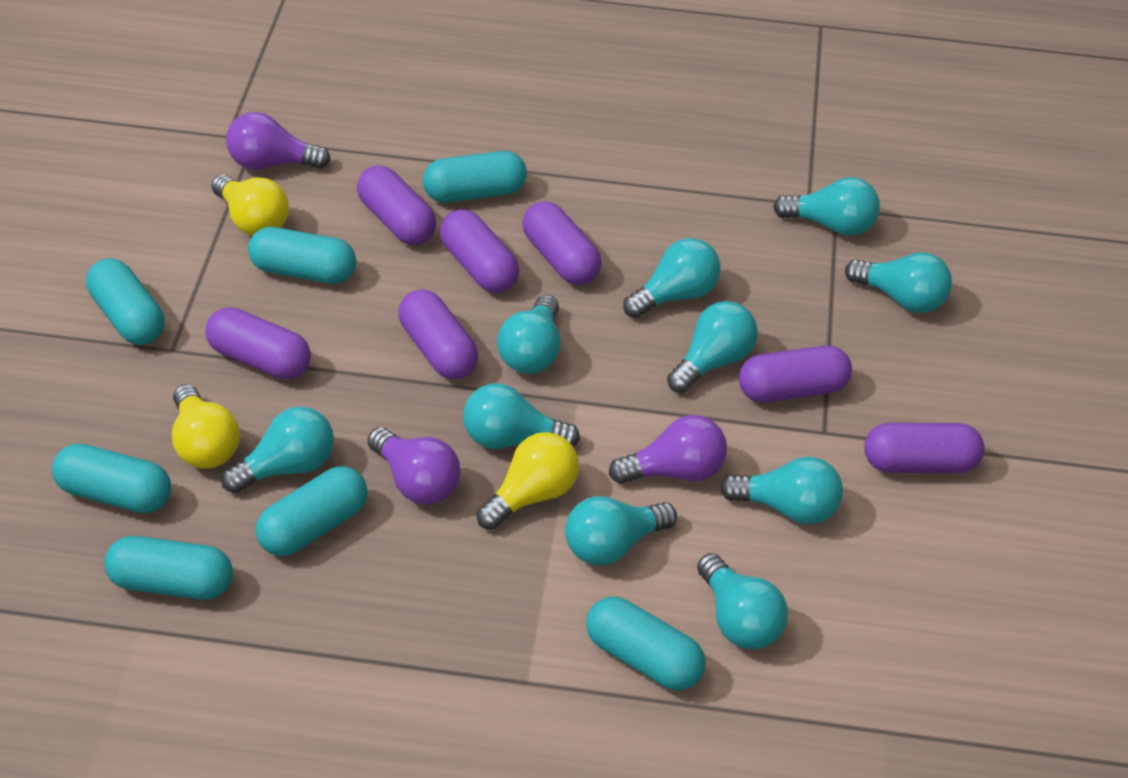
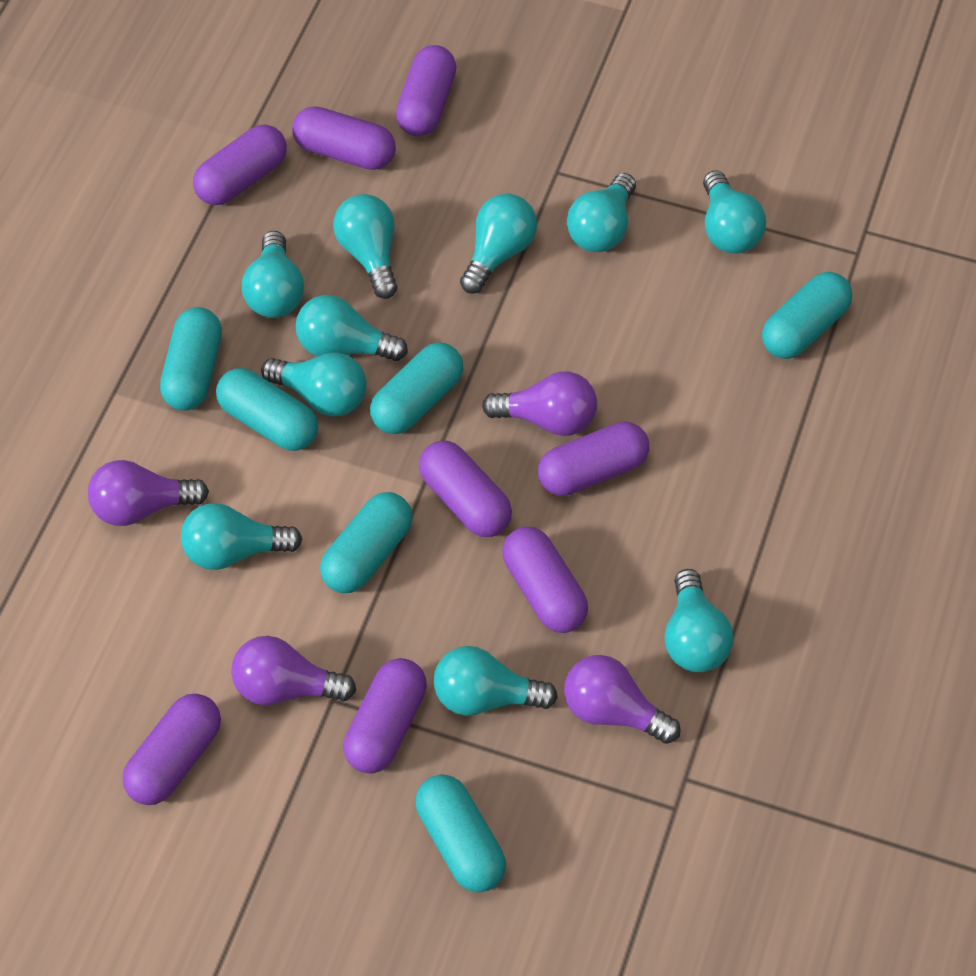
purple capsule: 7 -> 8
purple light bulb: 3 -> 4
turquoise capsule: 7 -> 6
yellow light bulb: 3 -> 0

